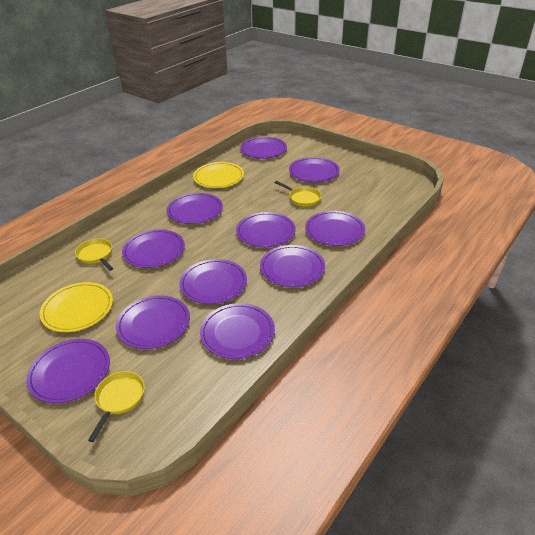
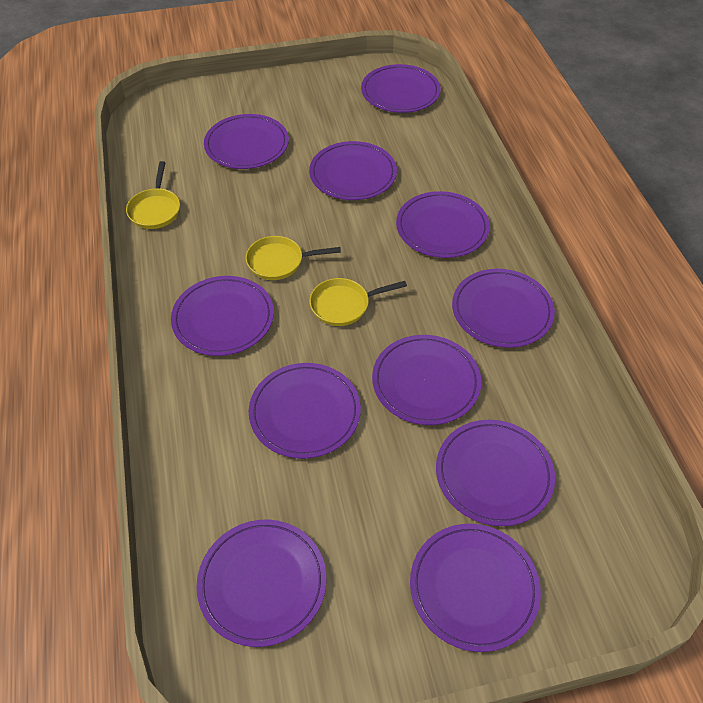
yellow plate: 2 -> 0

